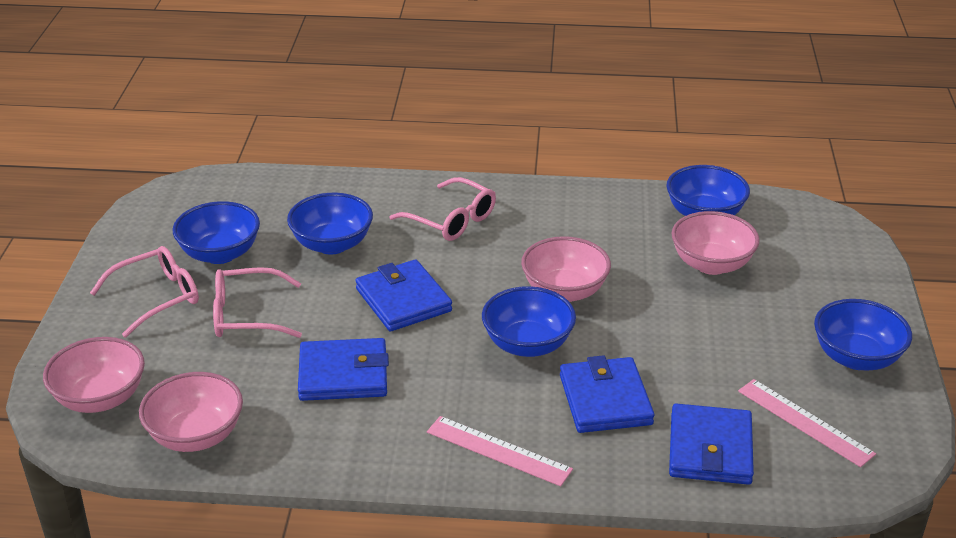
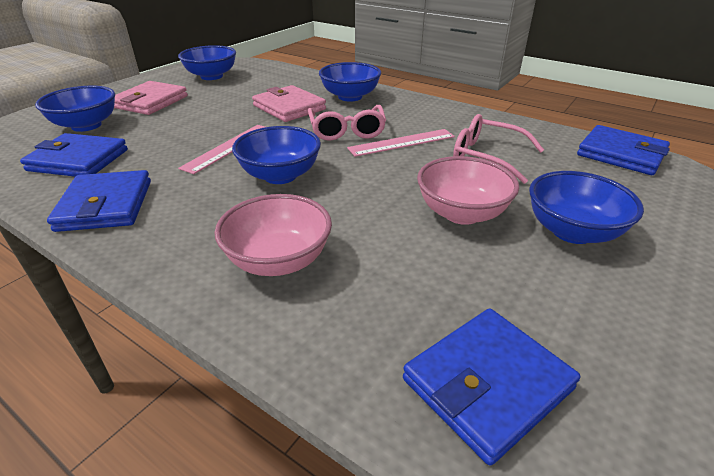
pink bowl: 4 -> 2
pink glasses: 3 -> 2
pink wallet: 0 -> 2

